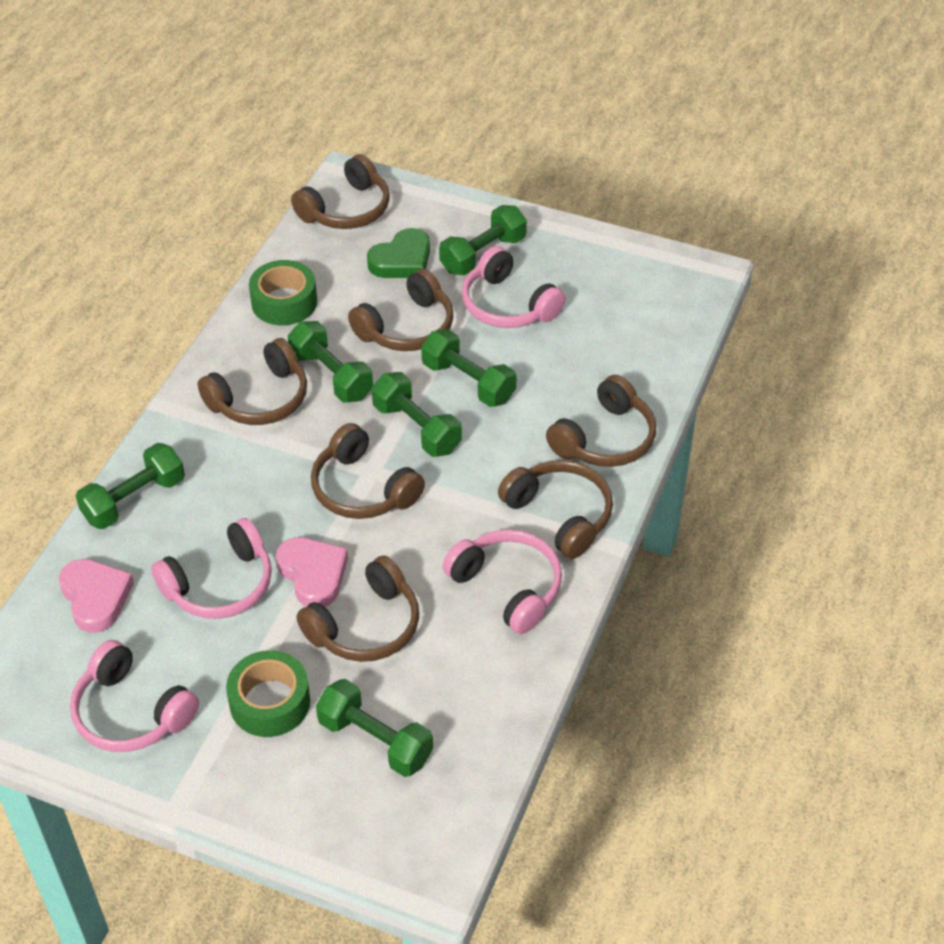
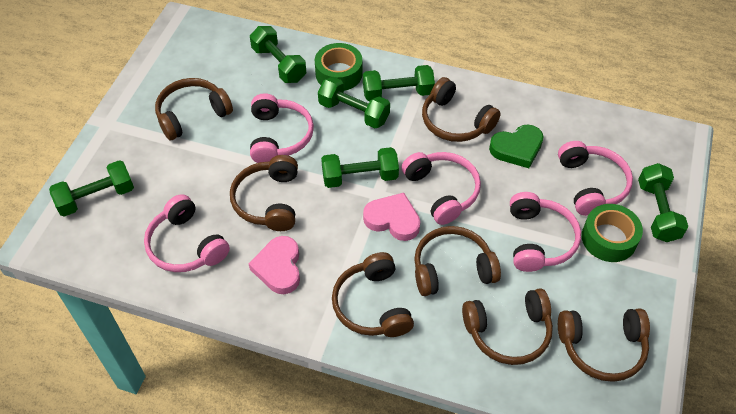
pink headphones: 4 -> 5

